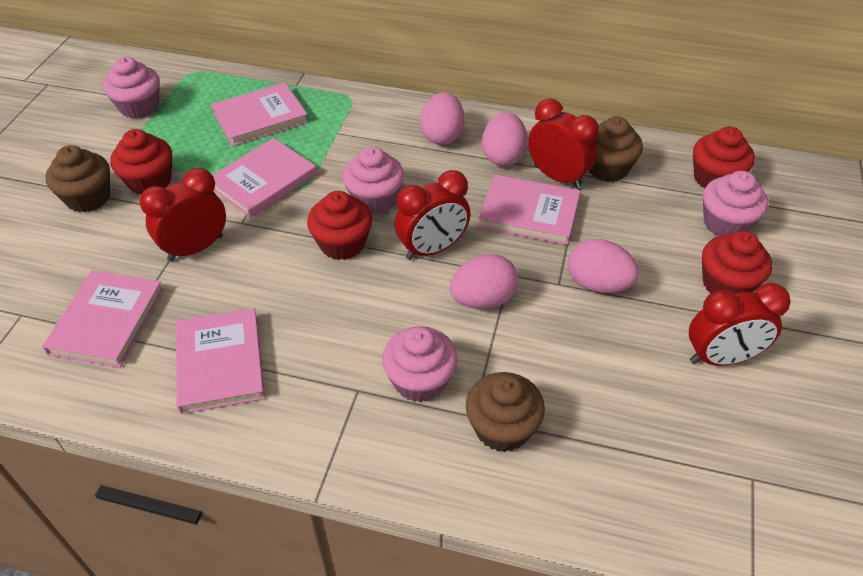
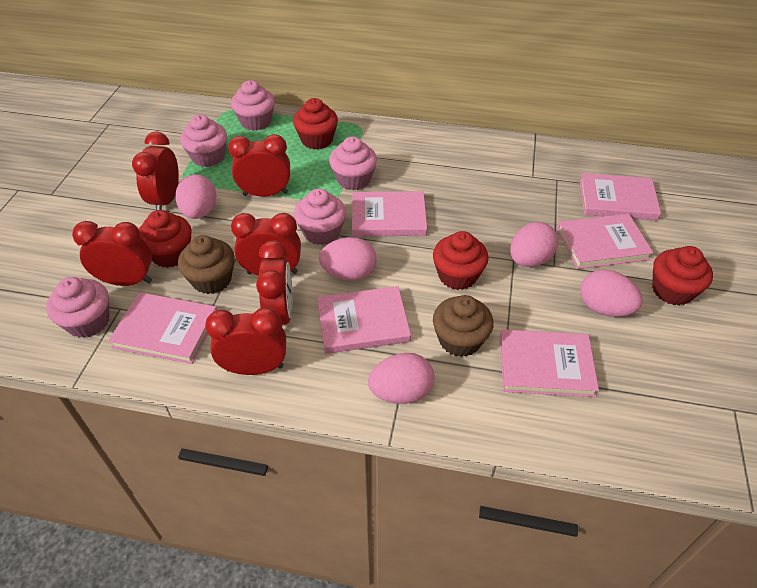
brown cupcake: 3 -> 2
pink book: 5 -> 6
pink cupcake: 4 -> 5
pink egg: 4 -> 5
red clock: 4 -> 6

